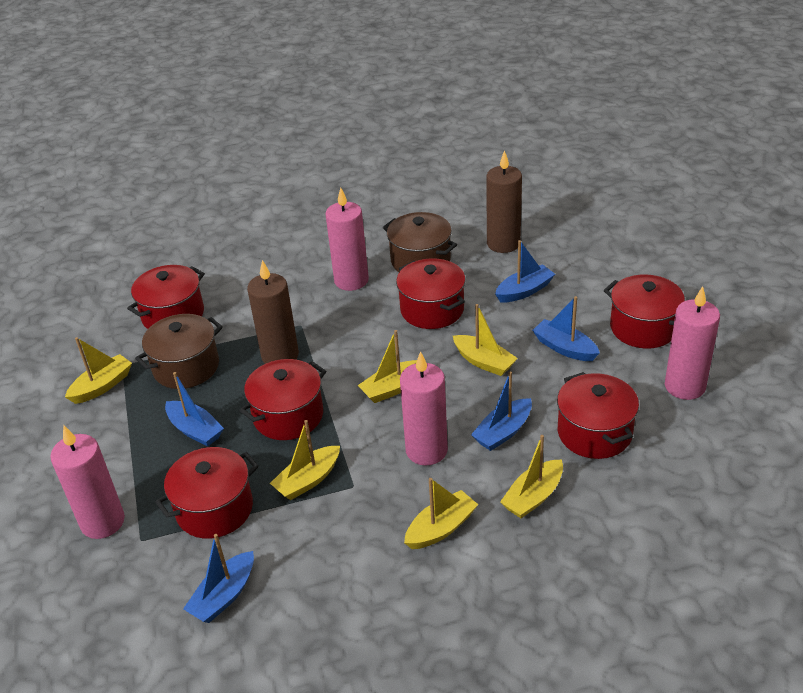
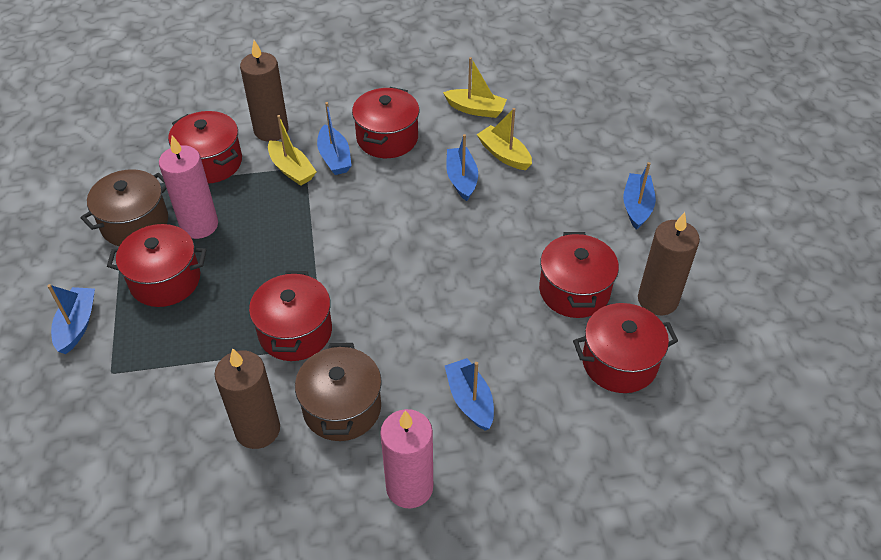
brown candle: 2 -> 3
pink candle: 4 -> 2
yellow boat: 6 -> 3

